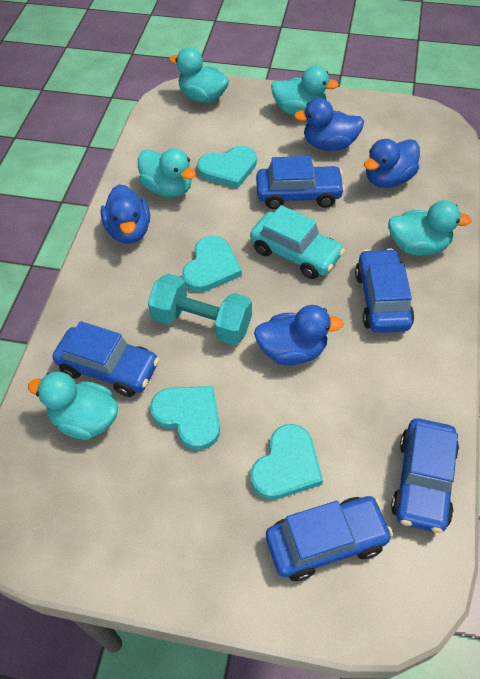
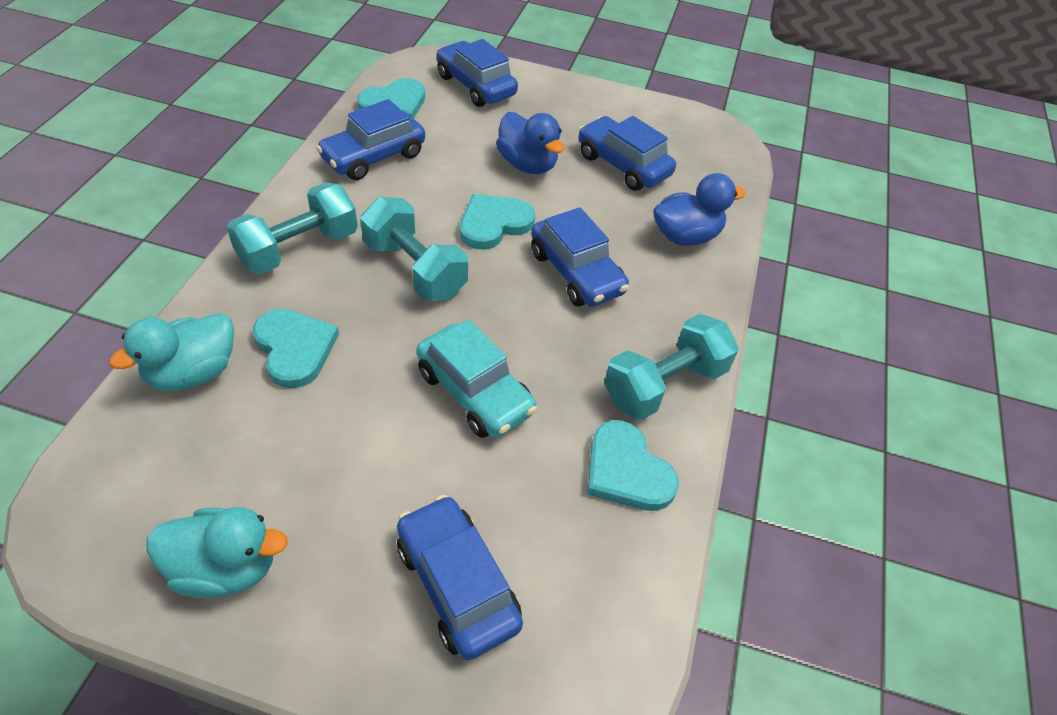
blue duck: 4 -> 2
turquoise duck: 5 -> 2
turquoise dumbbell: 1 -> 3

